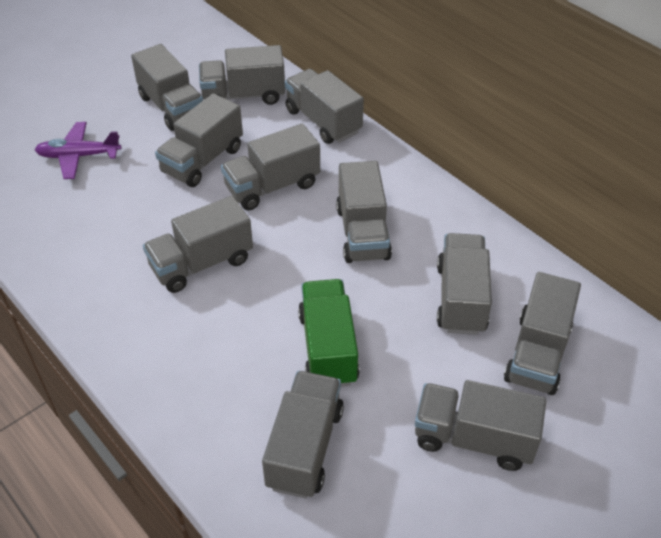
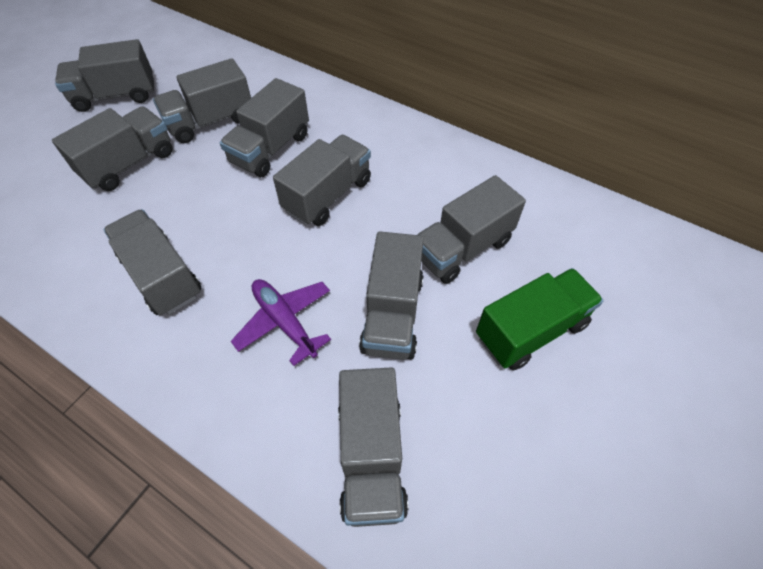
grey truck: 11 -> 9

